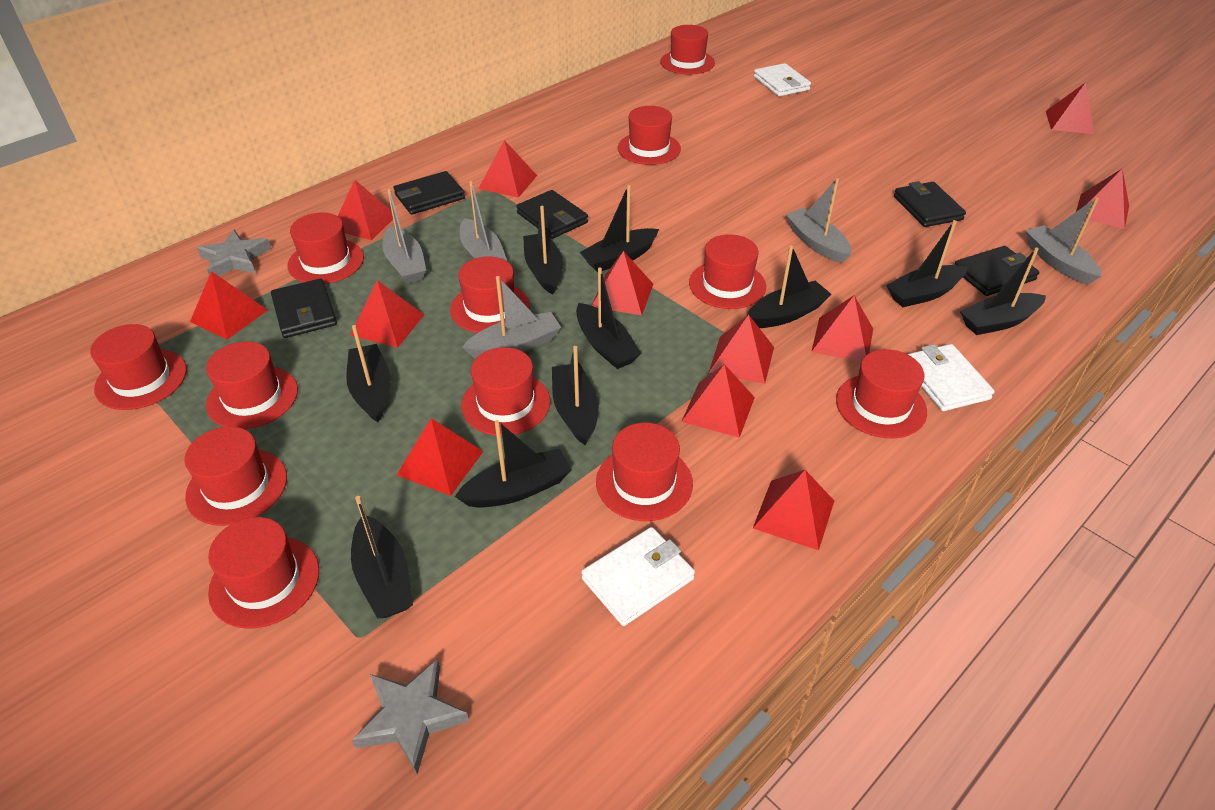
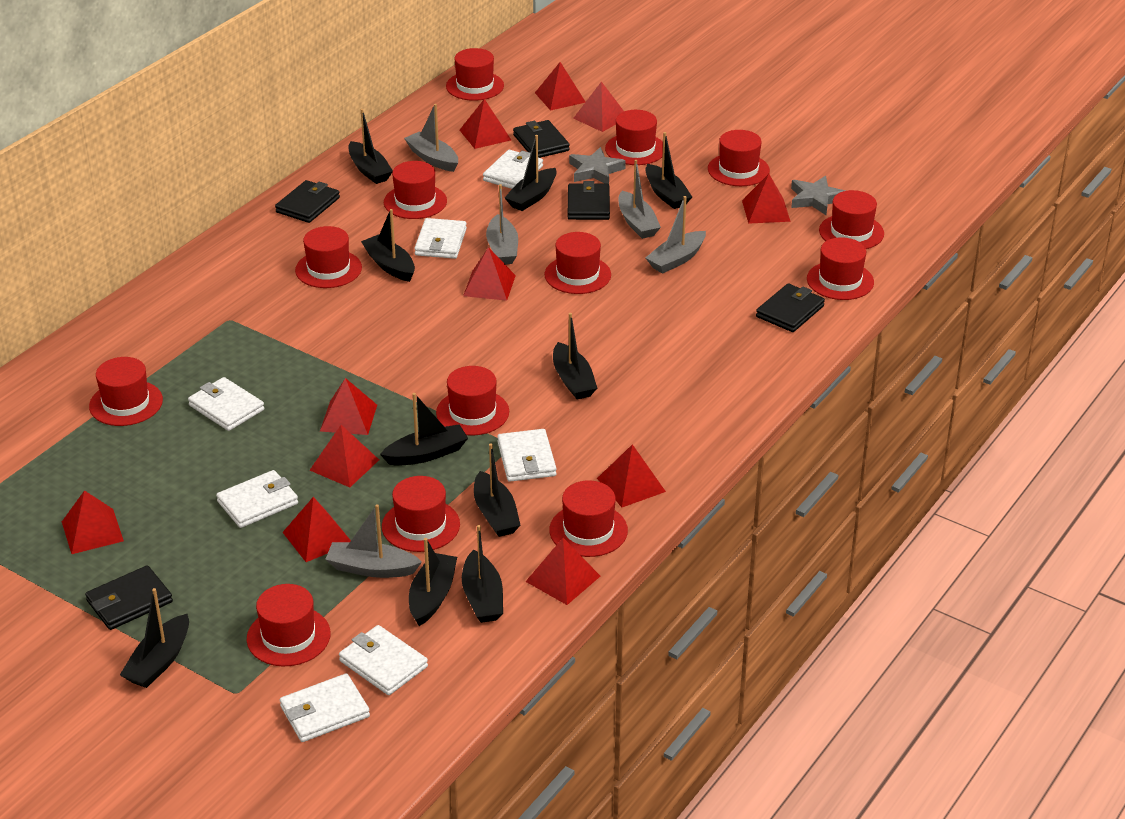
red hat: 12 -> 13
red pyramid: 12 -> 11
white wallet: 3 -> 7

